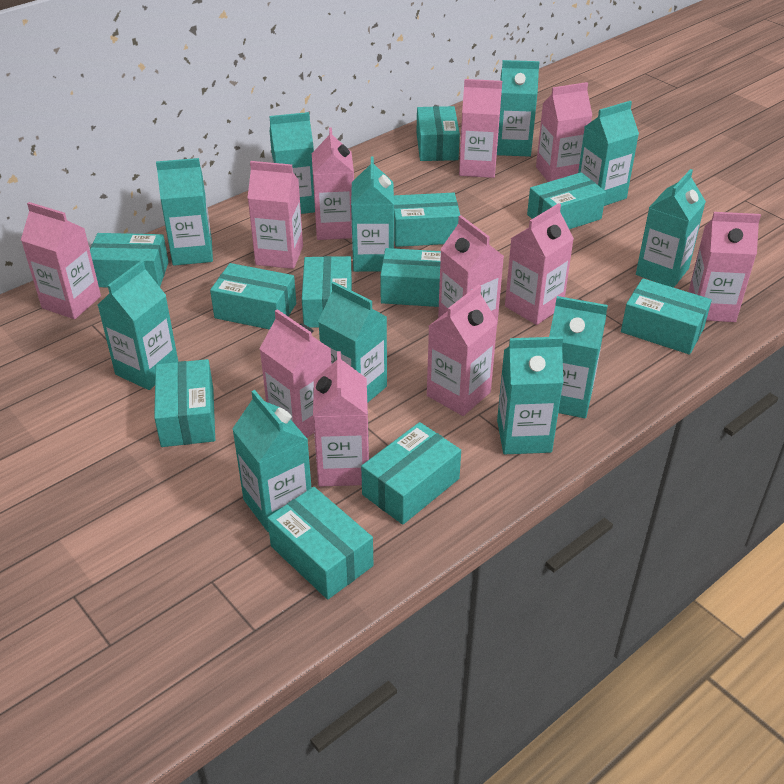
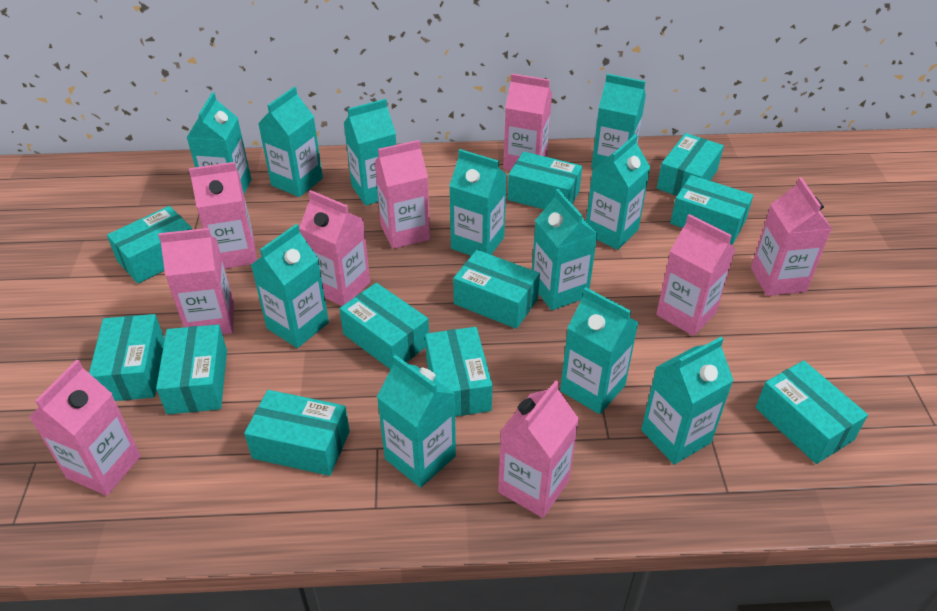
pink carton: 11 -> 9

